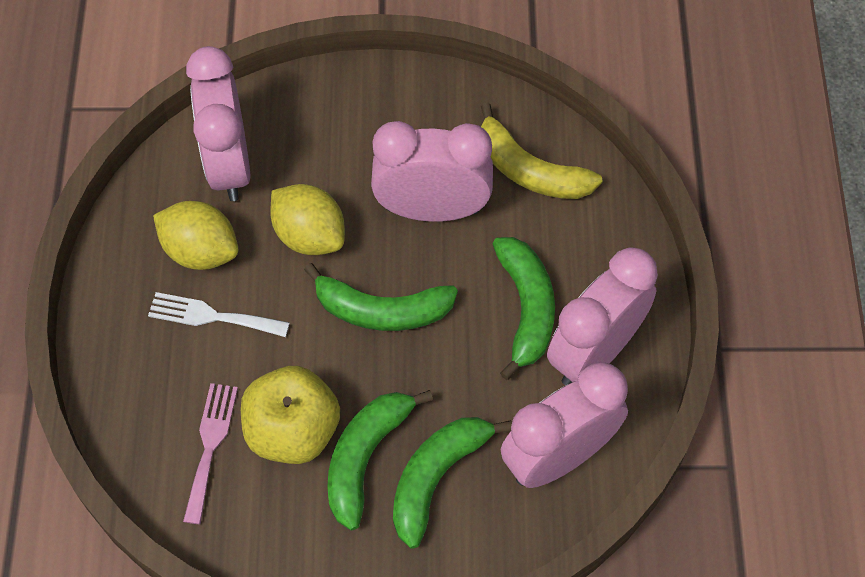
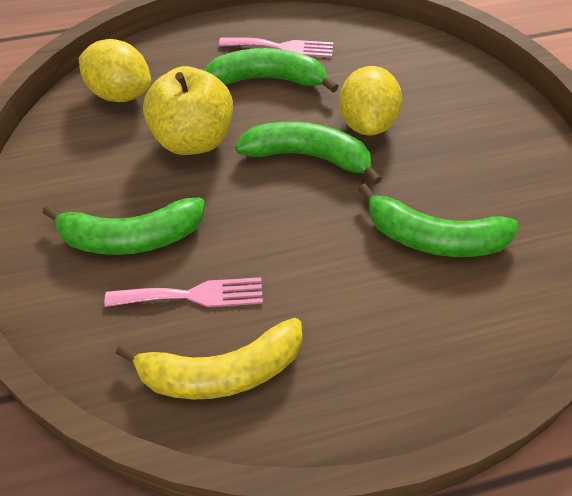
pink clock: 4 -> 0
pink fork: 1 -> 2
white fork: 1 -> 0

